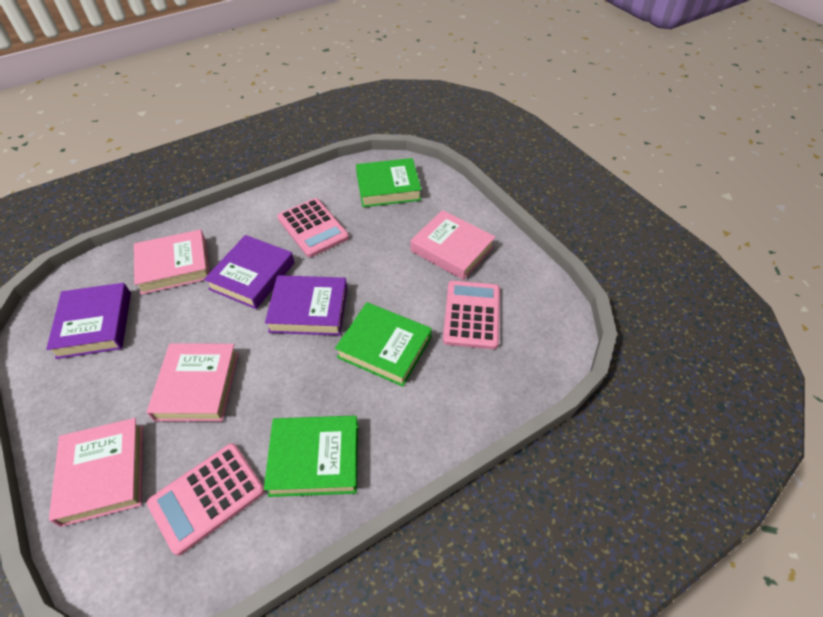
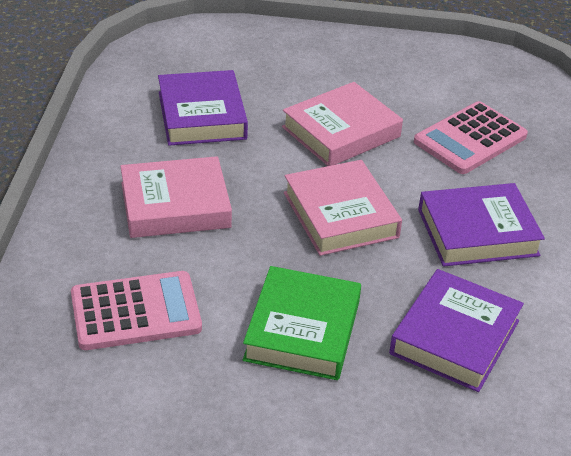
green book: 3 -> 1
pink book: 4 -> 3
pink calculator: 3 -> 2

